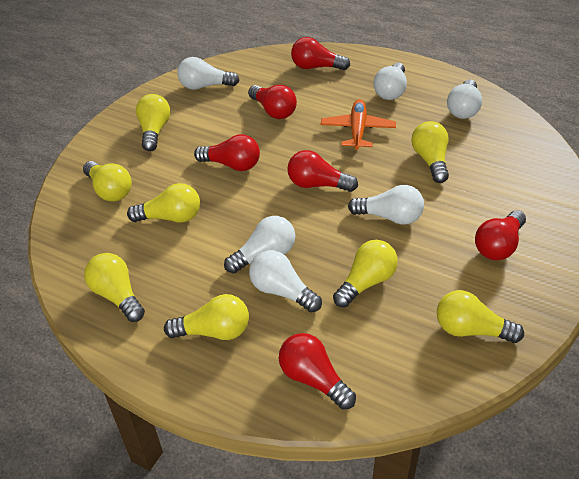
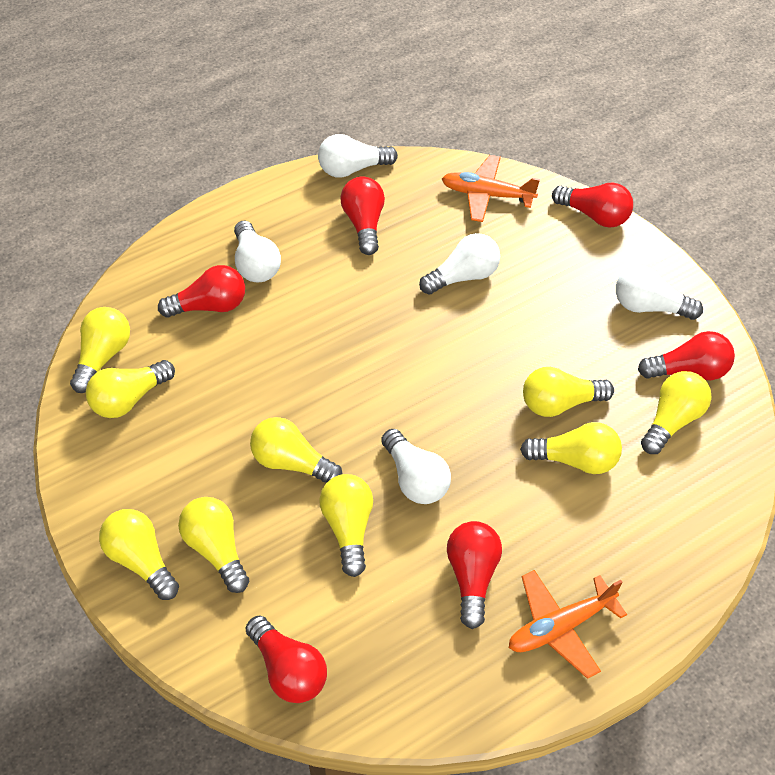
orange plane: 1 -> 2
white light bulb: 6 -> 5
yellow light bulb: 8 -> 9

